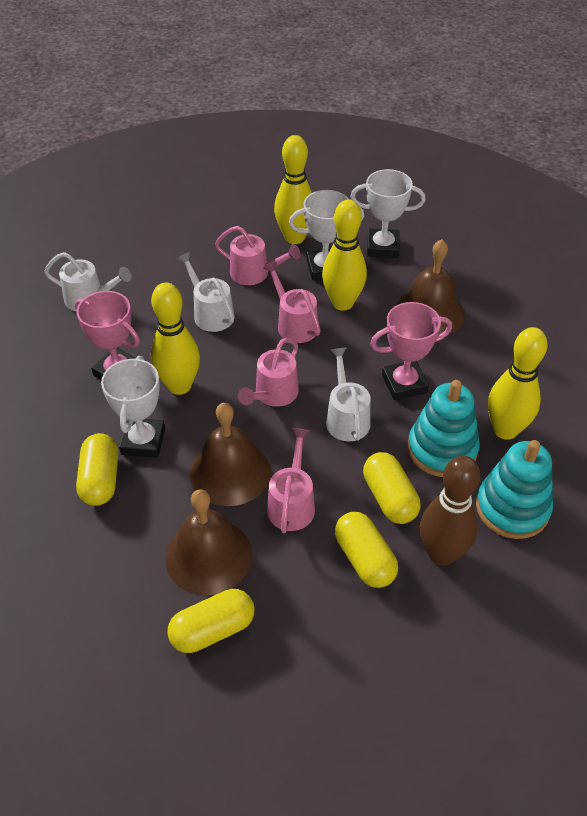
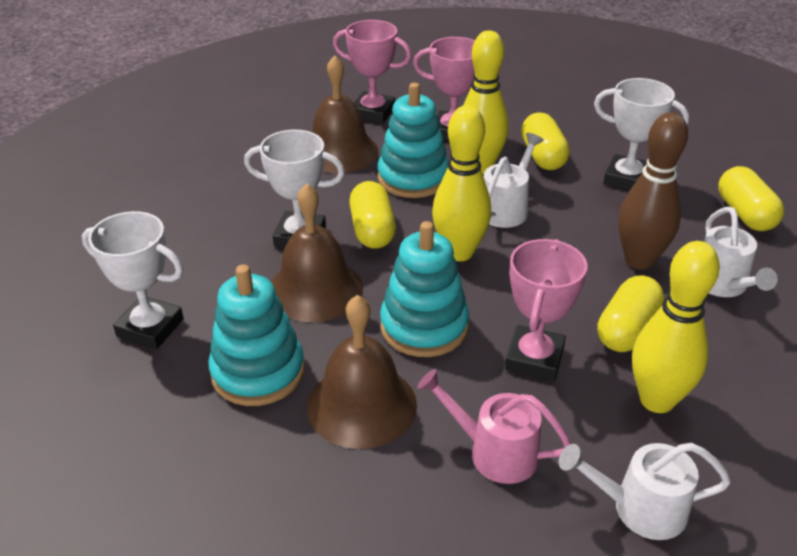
pink trophy: 2 -> 3
pink watering can: 4 -> 1
turquoise stacking toy: 2 -> 3
yellow bowling pin: 4 -> 3

